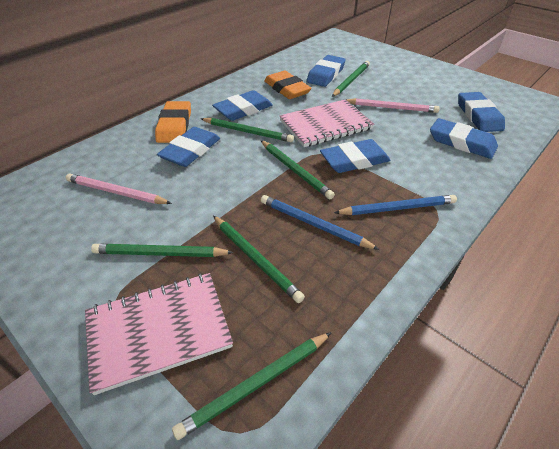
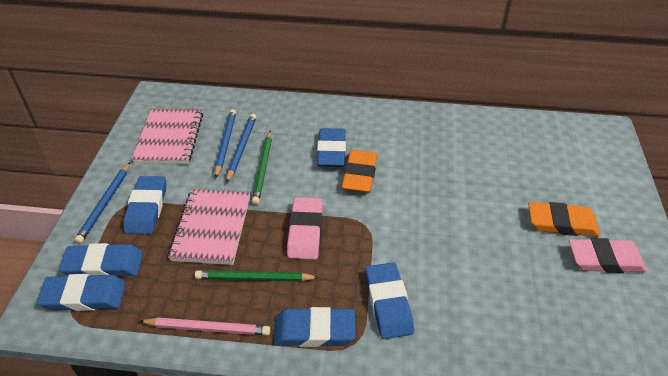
blue pencil: 2 -> 3
green pencil: 6 -> 2
pink eraser: 0 -> 2
pink pencil: 2 -> 1

